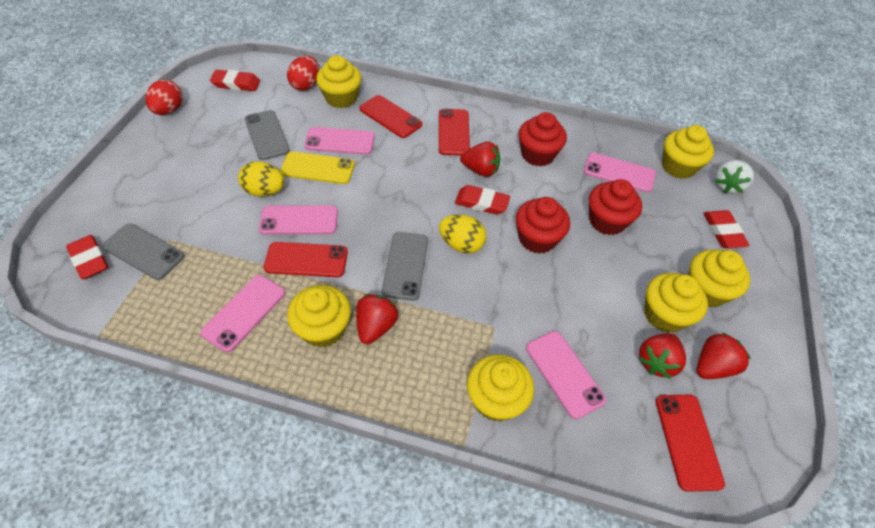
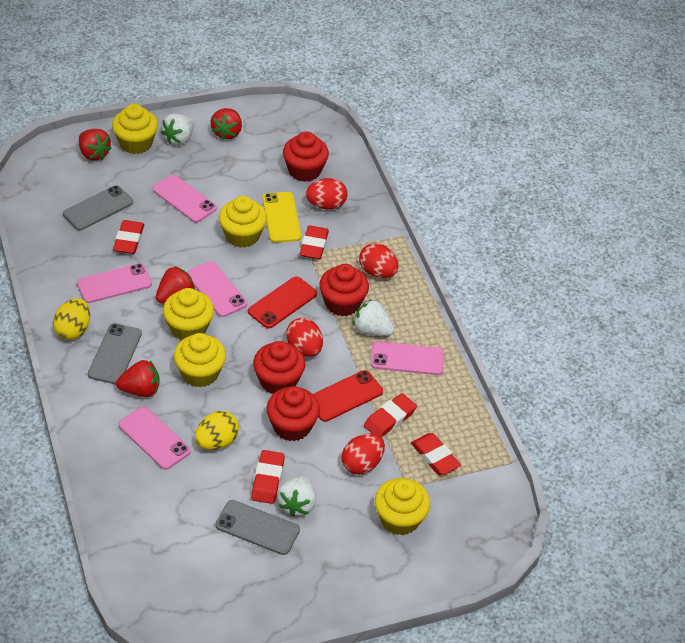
red cupcake: 3 -> 4
red egg: 2 -> 4
red eraser: 4 -> 5
red phone: 4 -> 2
white strawberry: 1 -> 3
yellow cupcake: 6 -> 5

